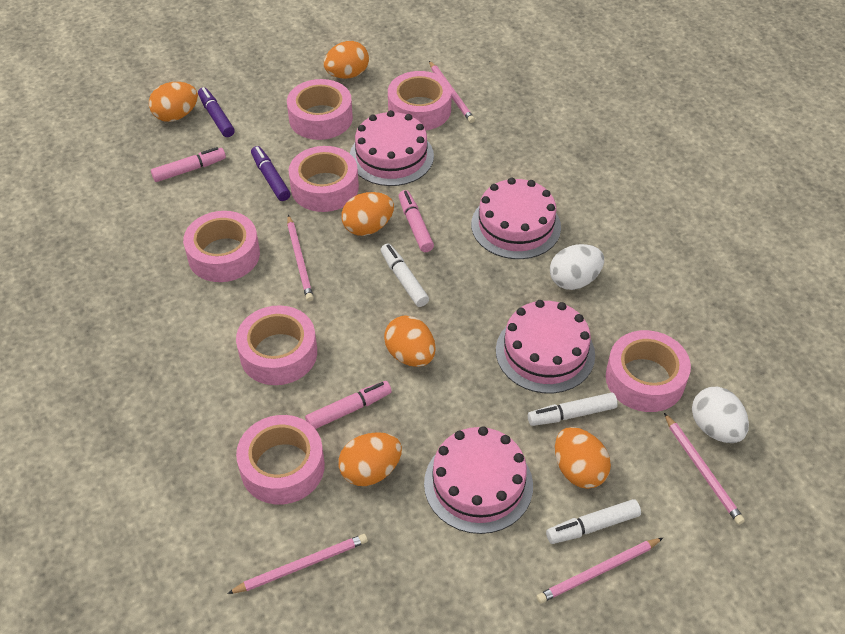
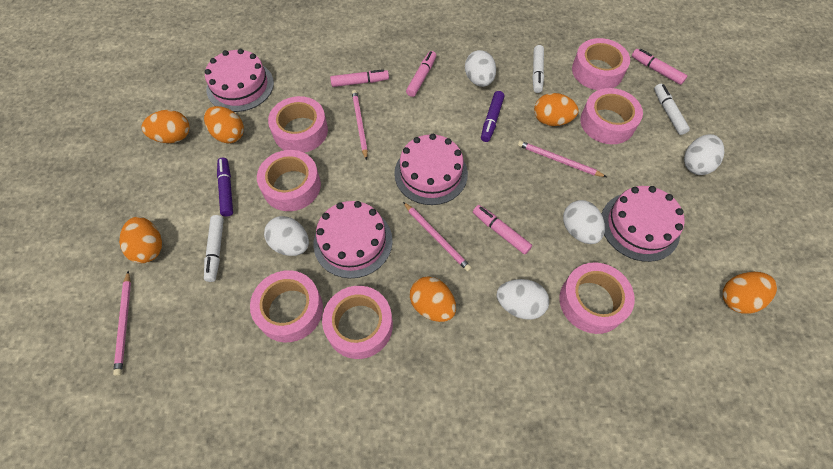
pink marker: 3 -> 4
pink pencil: 5 -> 4
white egg: 2 -> 5

